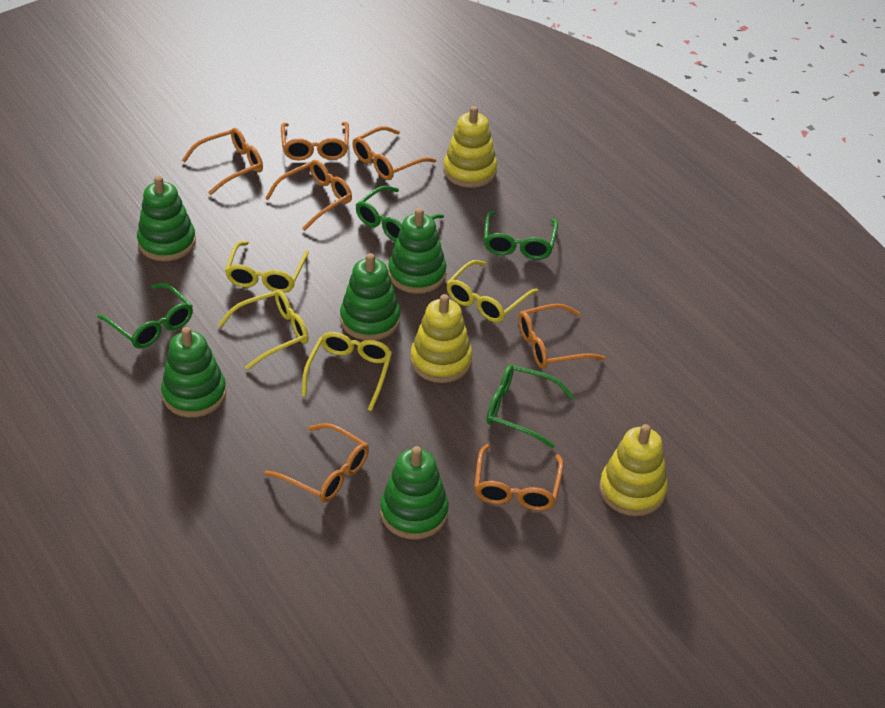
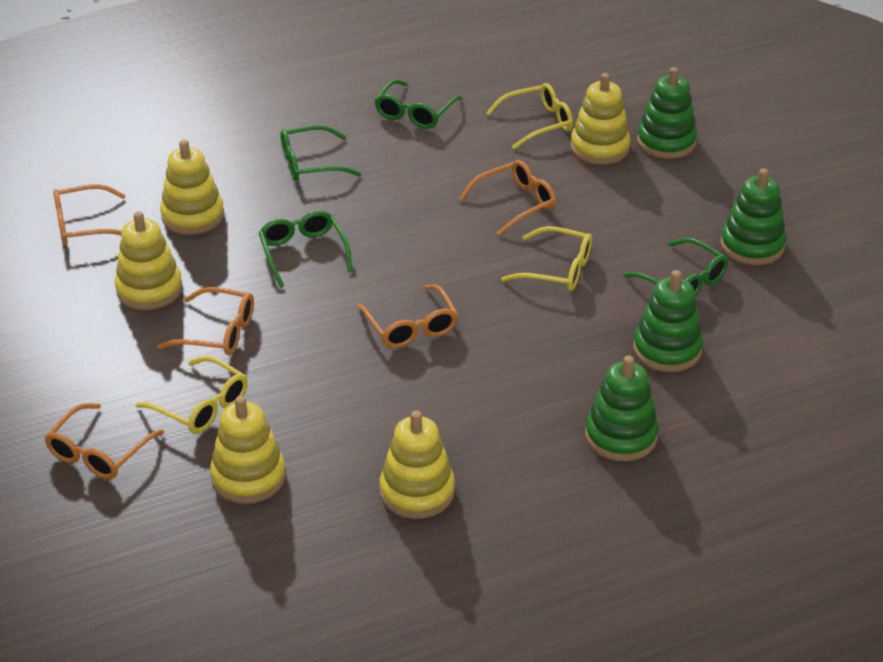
green stacking toy: 5 -> 4
orange glasses: 7 -> 5
yellow glasses: 4 -> 3
yellow stacking toy: 3 -> 5

